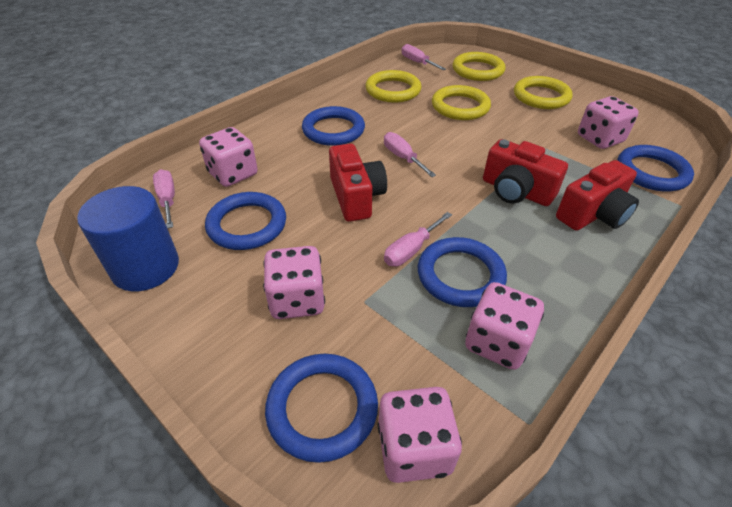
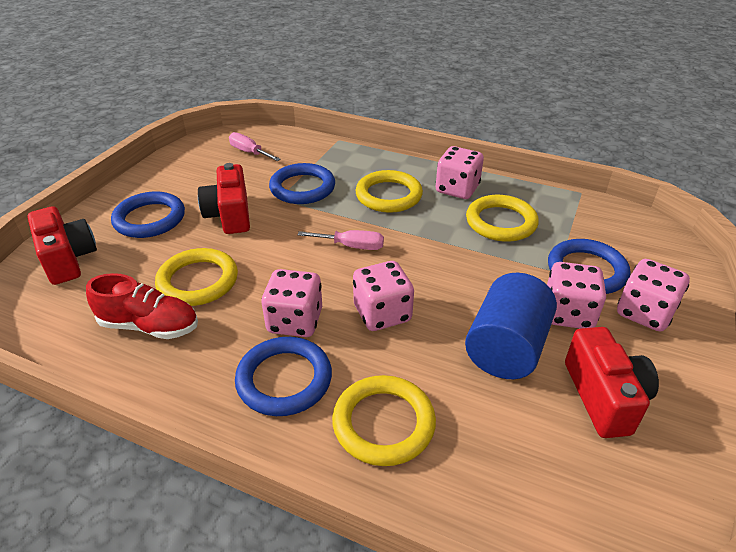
blue ring: 5 -> 4
pink screwdriver: 4 -> 2
red shoe: 0 -> 1

